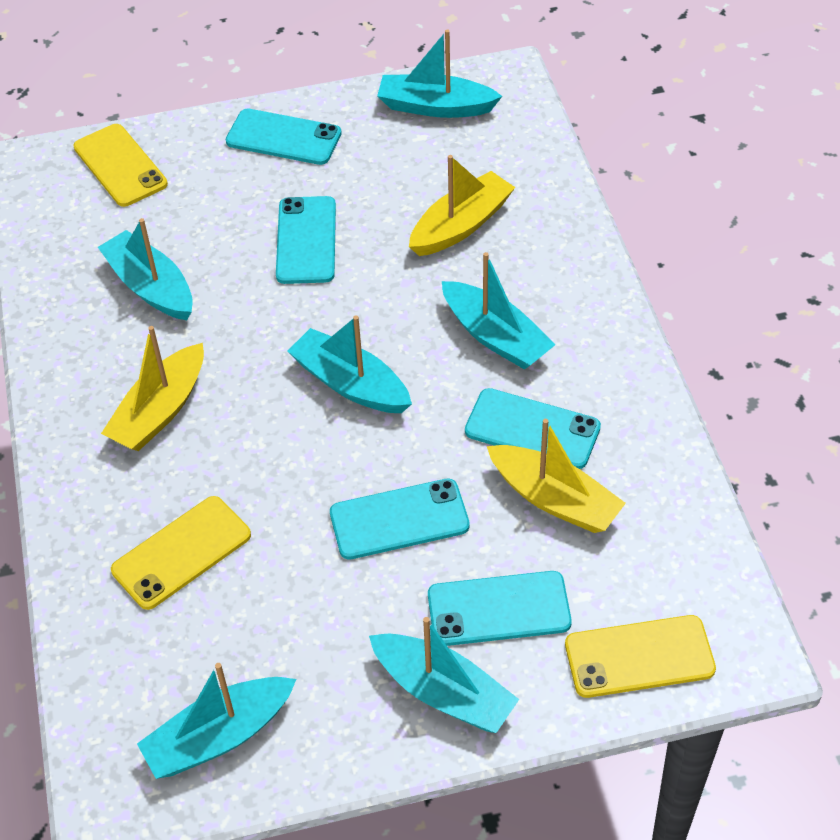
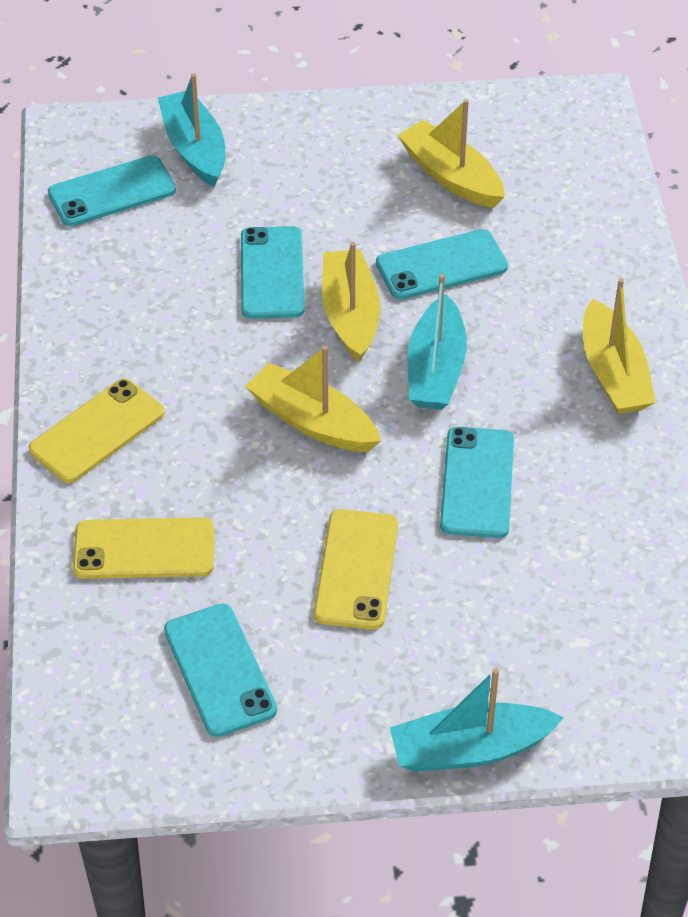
turquoise boat: 6 -> 3
yellow boat: 3 -> 4

